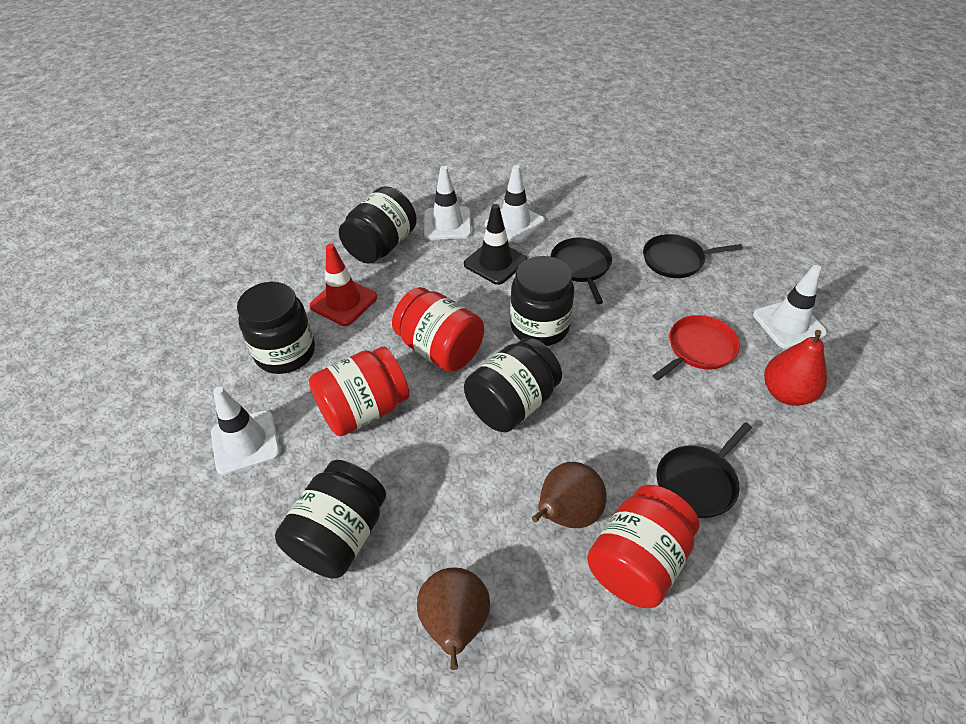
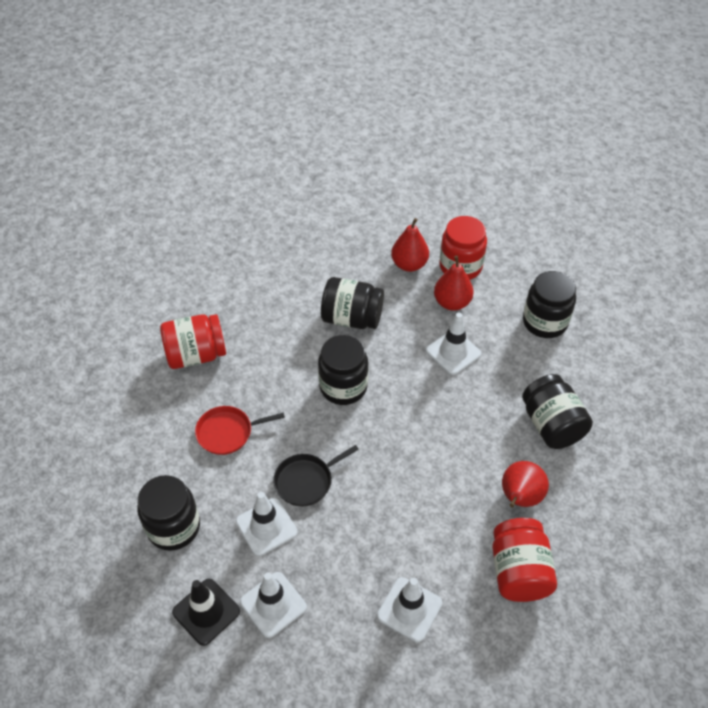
black pan: 3 -> 1
brown pear: 2 -> 0
red pear: 1 -> 3
red traffic cone: 1 -> 0

